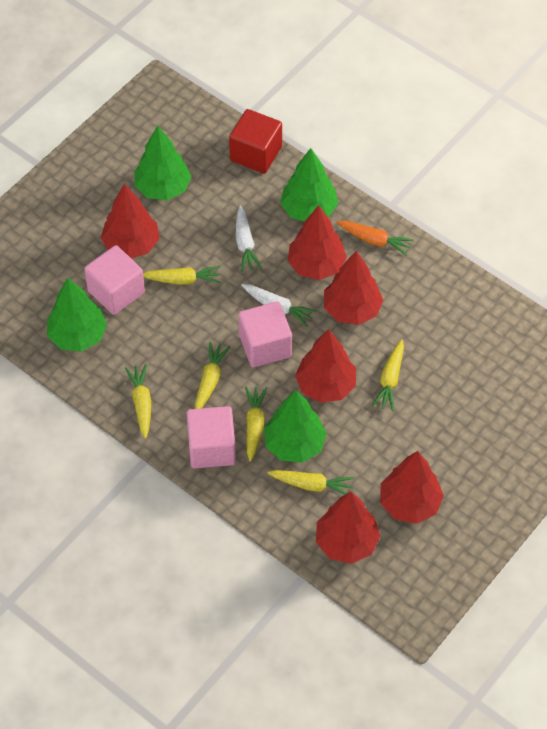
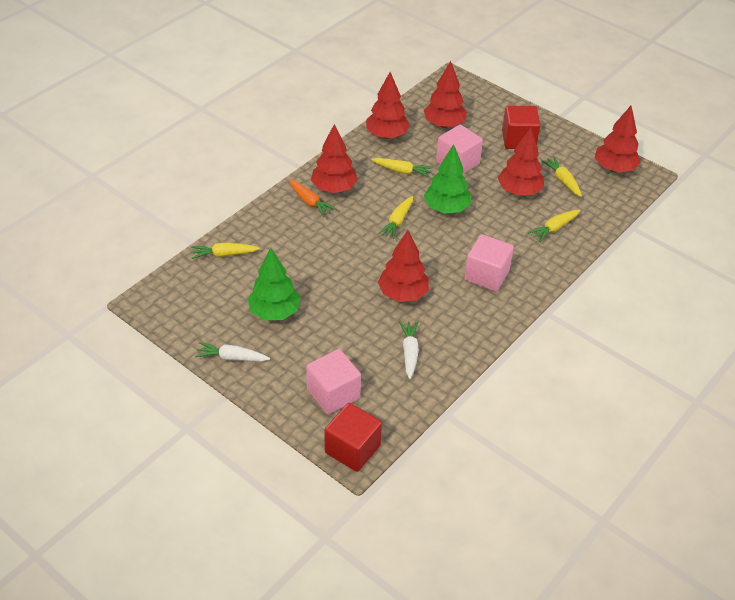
green tree: 4 -> 2
red cube: 1 -> 2
yellow carrot: 6 -> 5

